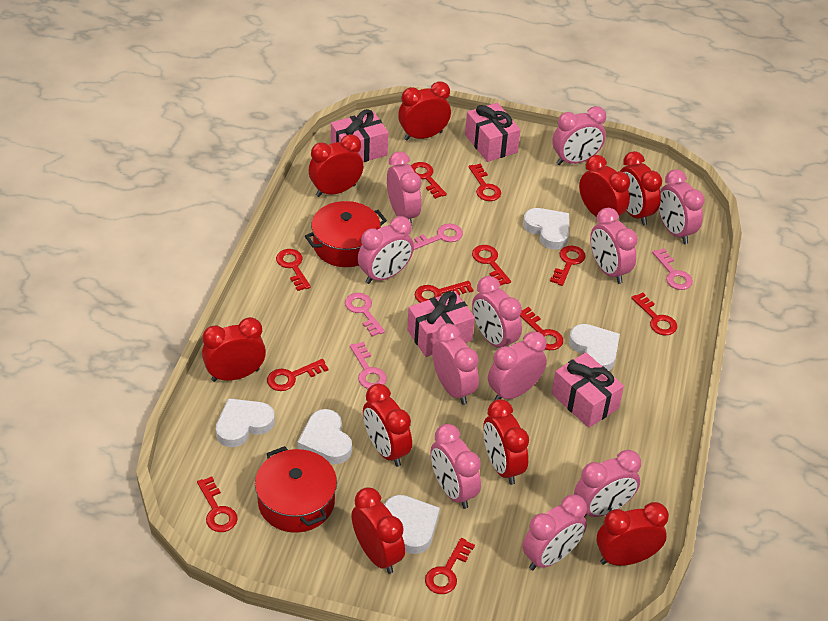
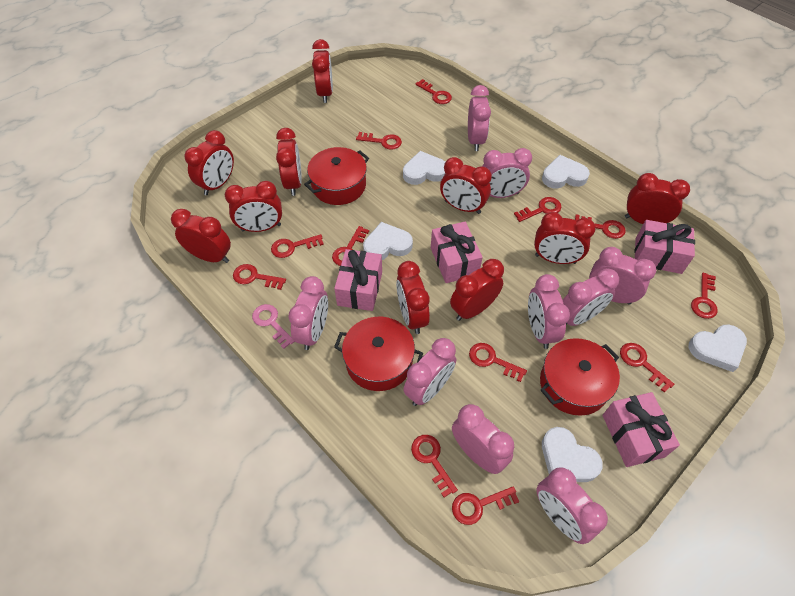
pink clock: 11 -> 9
pink key: 4 -> 1
red clock: 9 -> 10
red key: 11 -> 12
red pot: 2 -> 3

